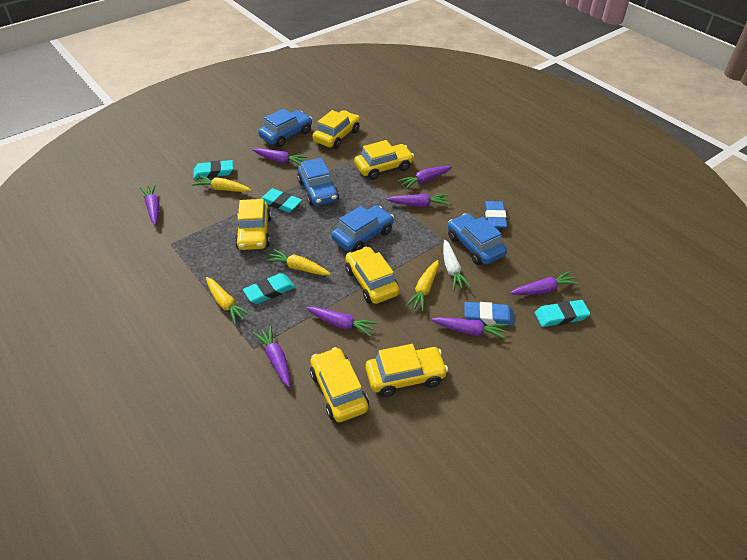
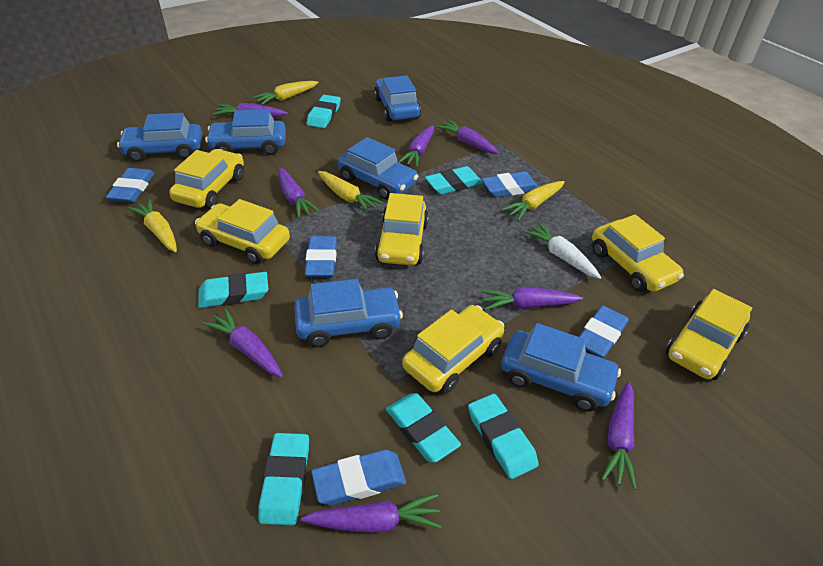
blue car: 4 -> 6
blue eraser: 2 -> 5
turquoise eraser: 4 -> 6

